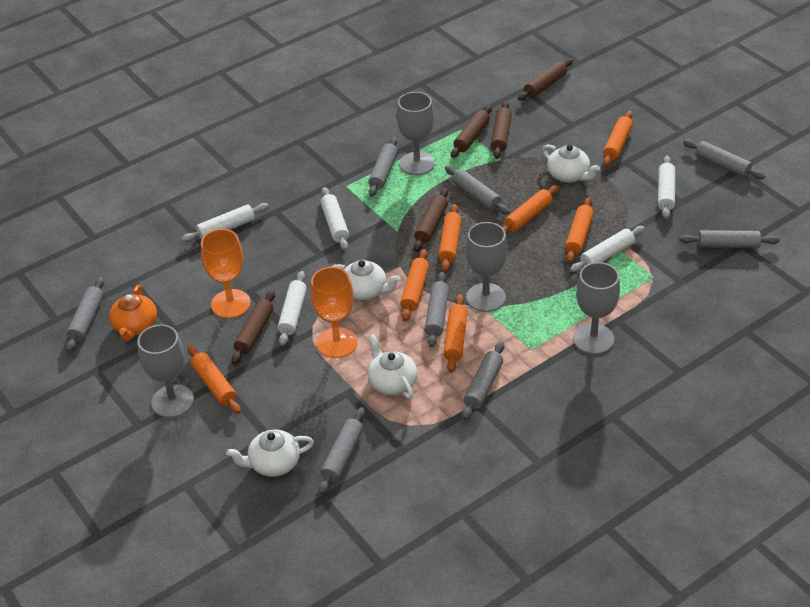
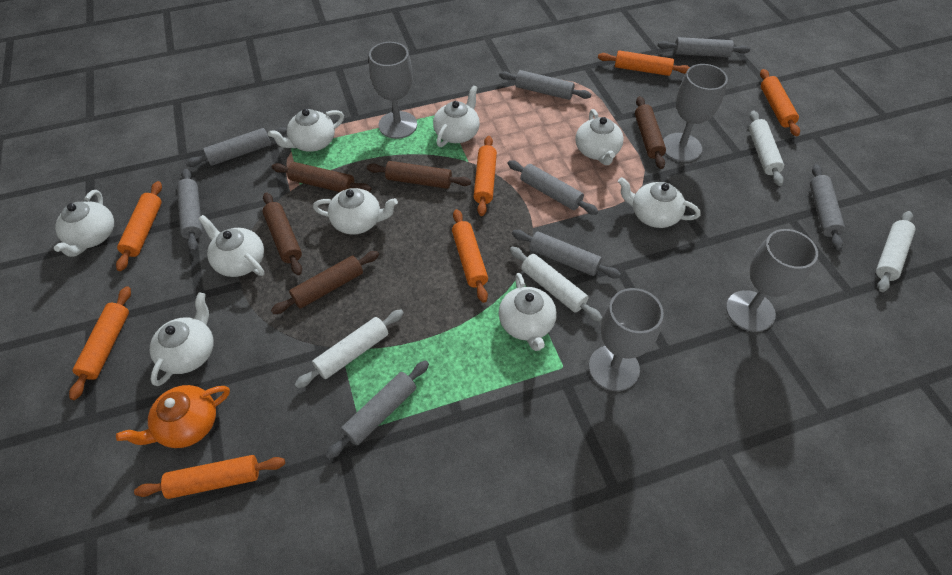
orange goblet: 2 -> 0
white rolling pin: 5 -> 4
white teapot: 4 -> 9

